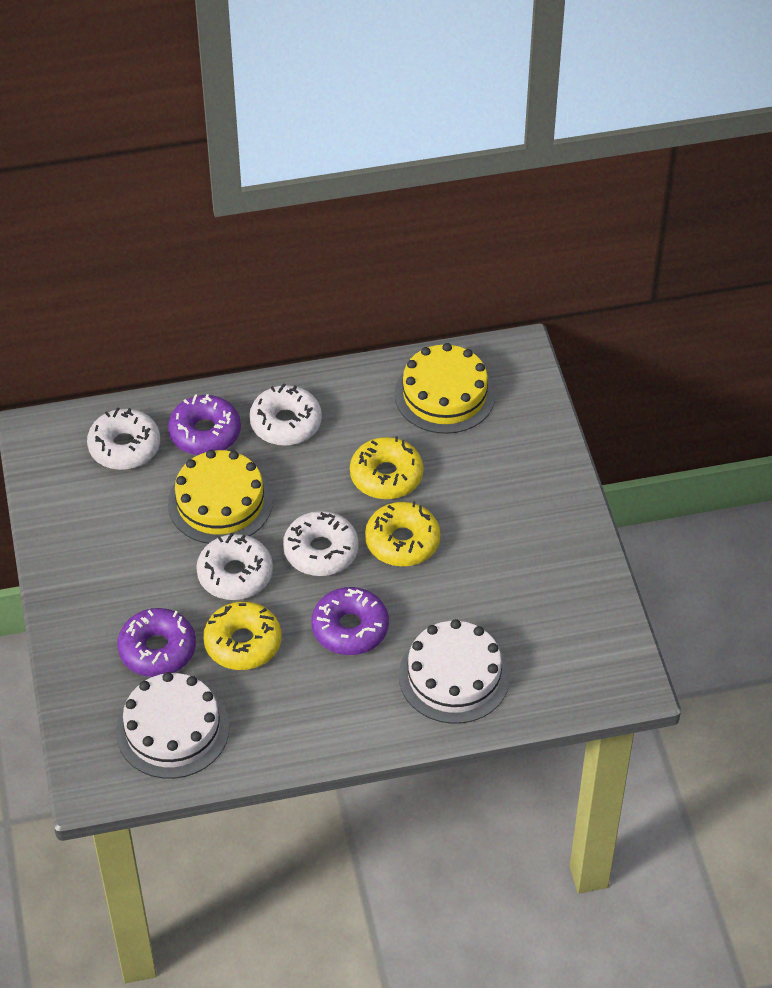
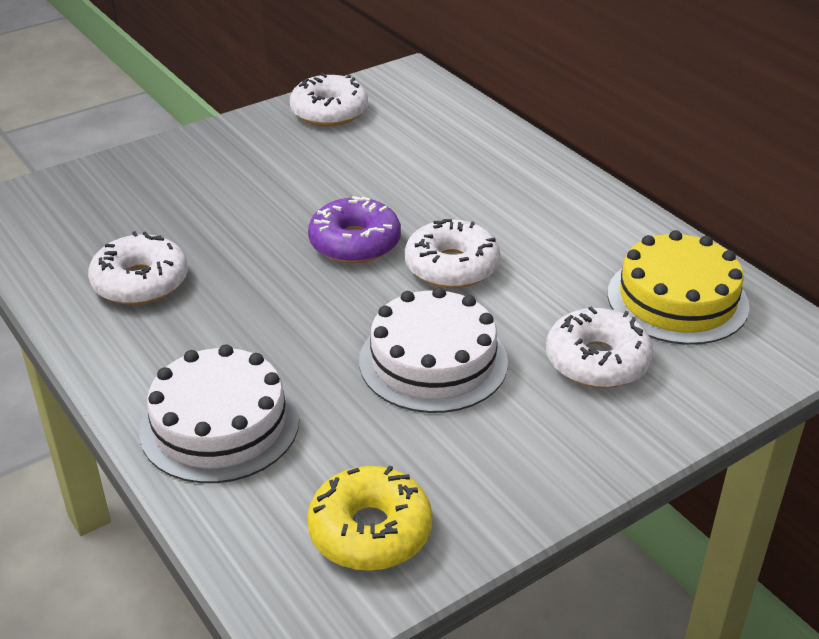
purple donut: 3 -> 1
yellow cake: 2 -> 1
yellow donut: 3 -> 1

